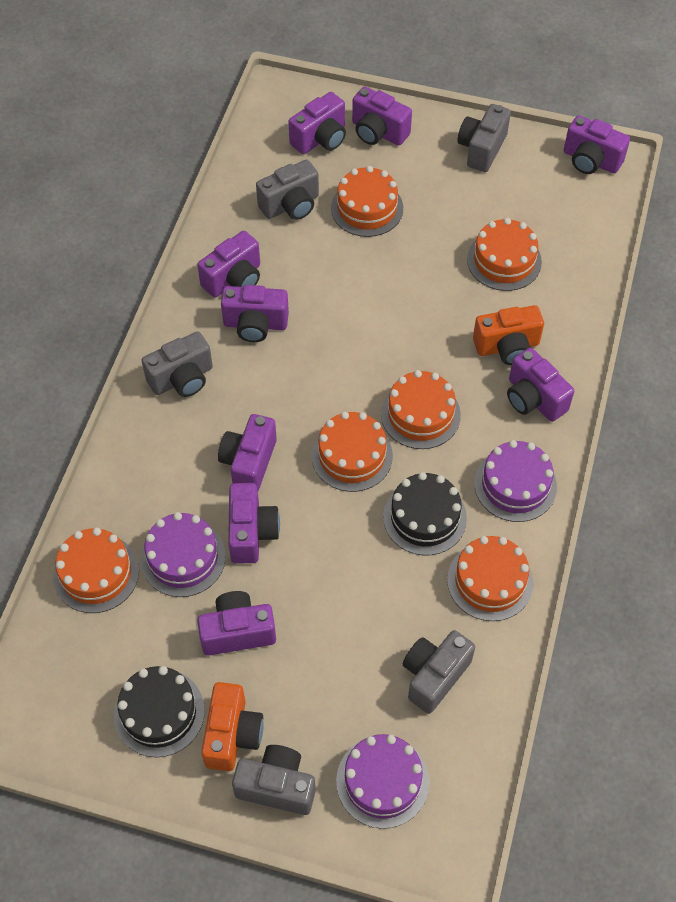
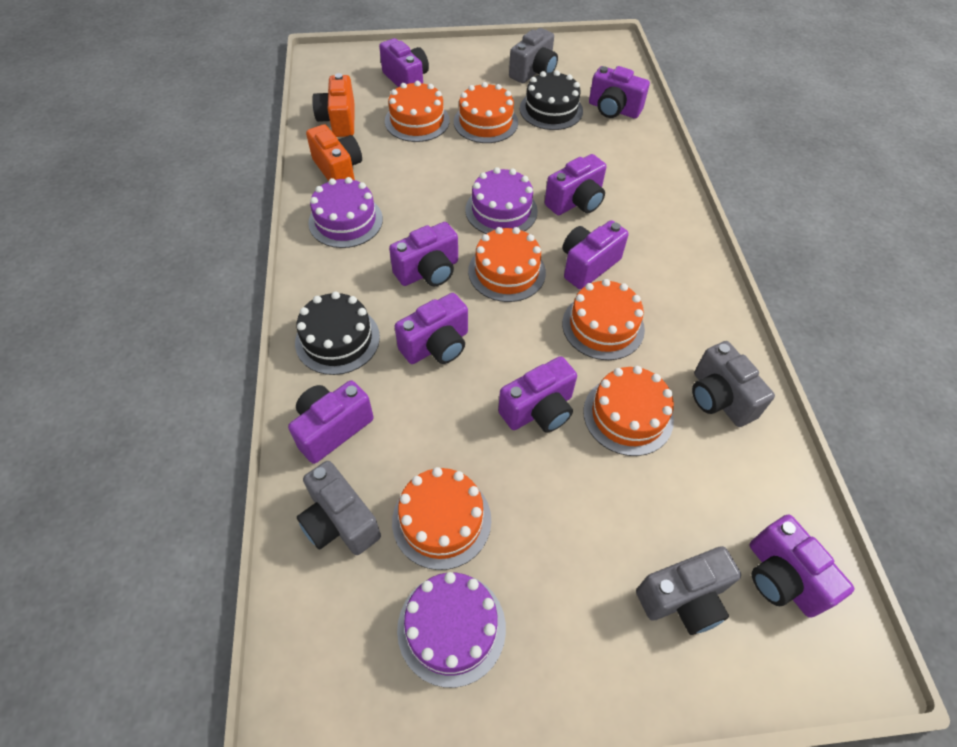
grey camera: 5 -> 4

